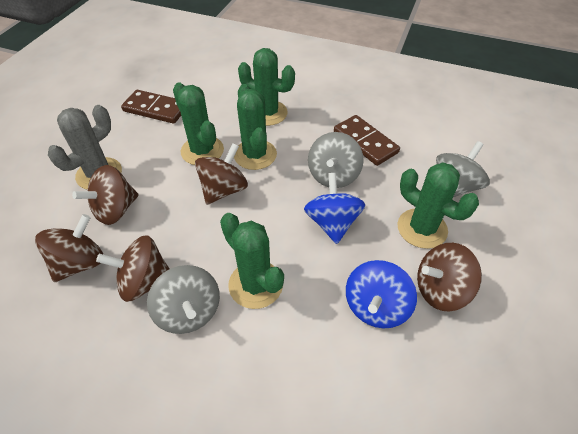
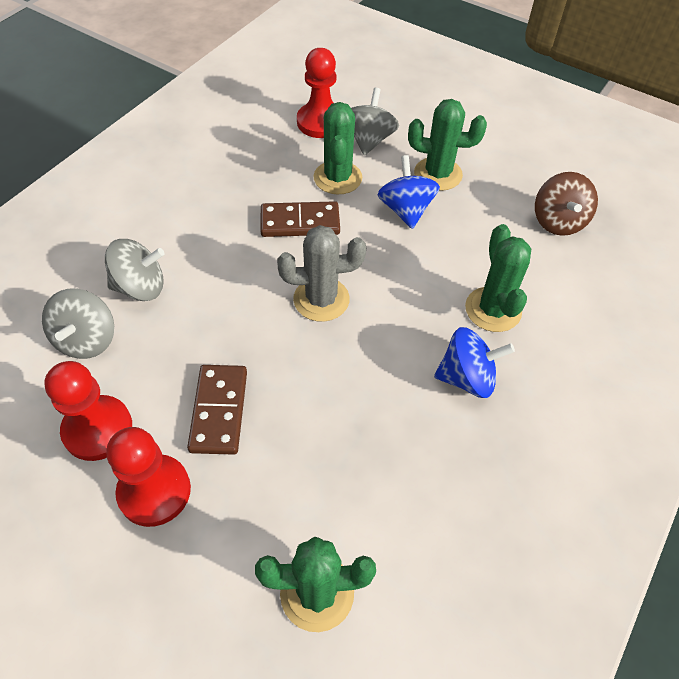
brown spinning top: 5 -> 1
green cactus: 5 -> 4
red pawn: 0 -> 3

